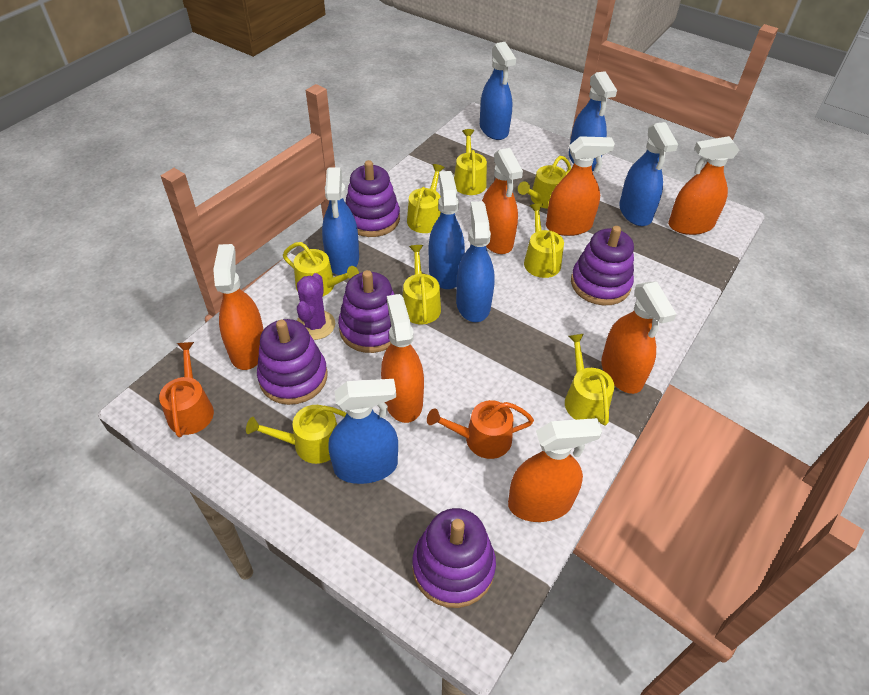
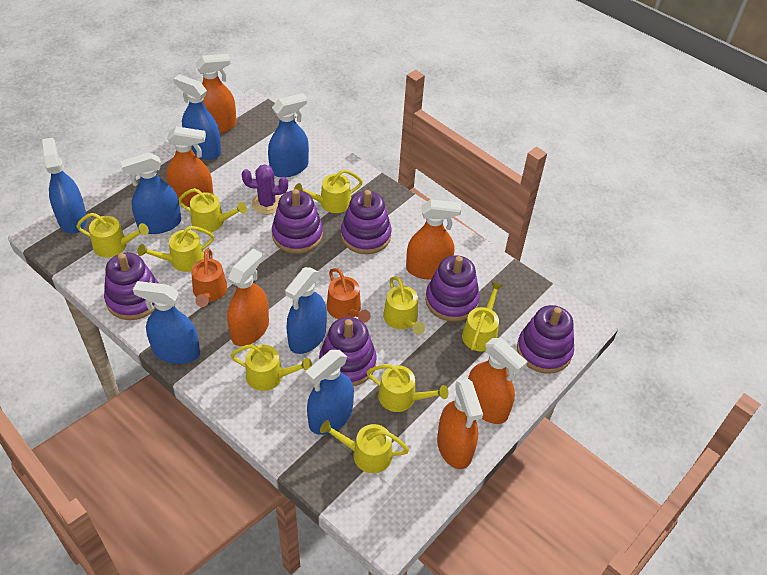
orange spray bottle: 7 -> 6
purple stacking toy: 5 -> 6
yellow watering can: 8 -> 9

